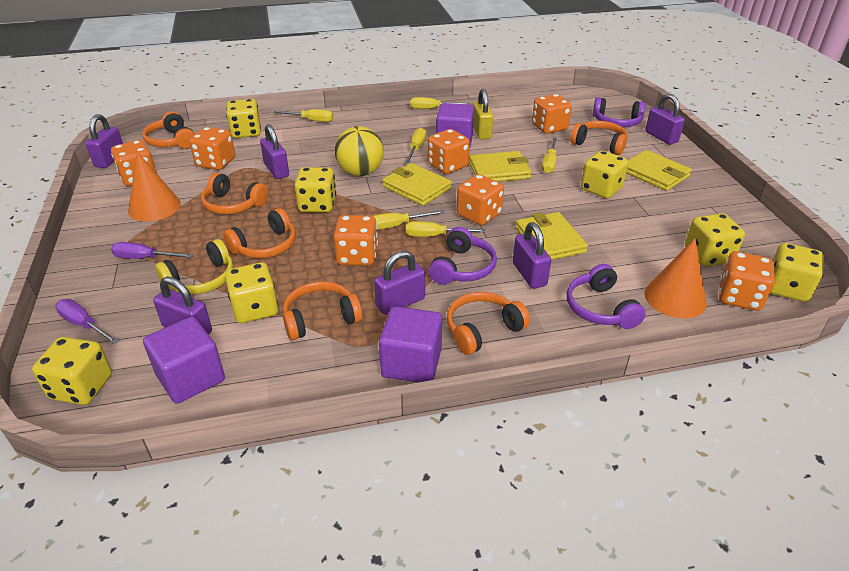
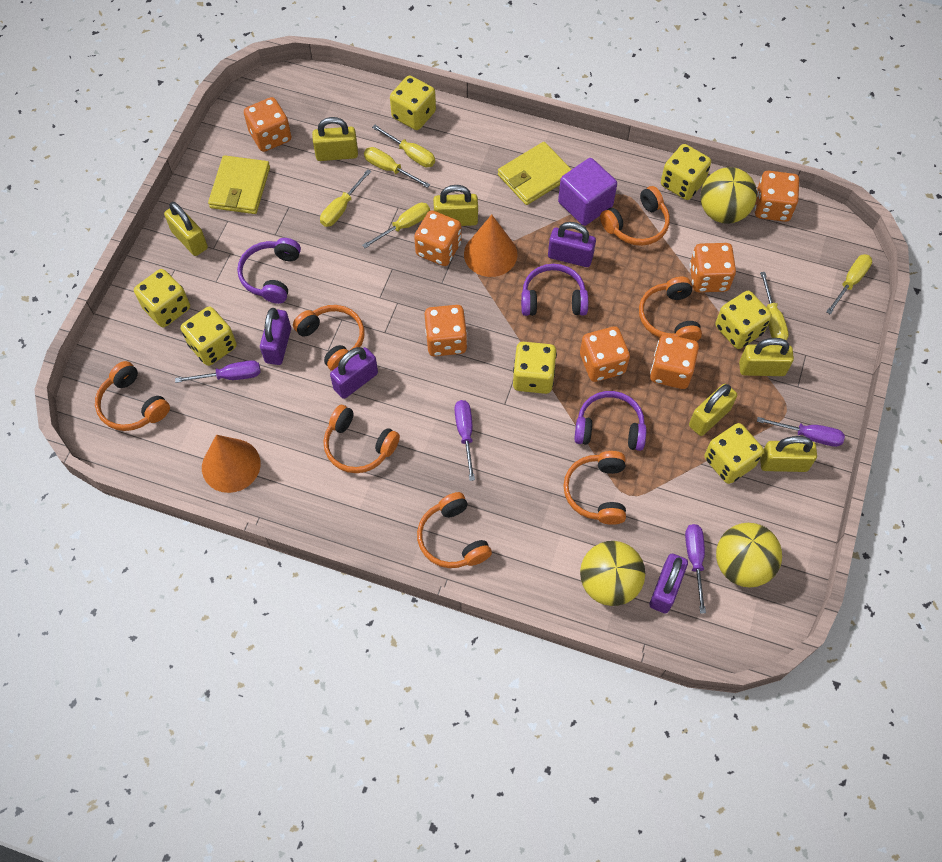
orange headphones: 6 -> 7
purple cube: 3 -> 1
purple padlock: 6 -> 4
purple screwdriver: 2 -> 4
yellow ball: 1 -> 3
yellow headphones: 1 -> 0
yellow padlock: 1 -> 6
yellow wallet: 4 -> 2

